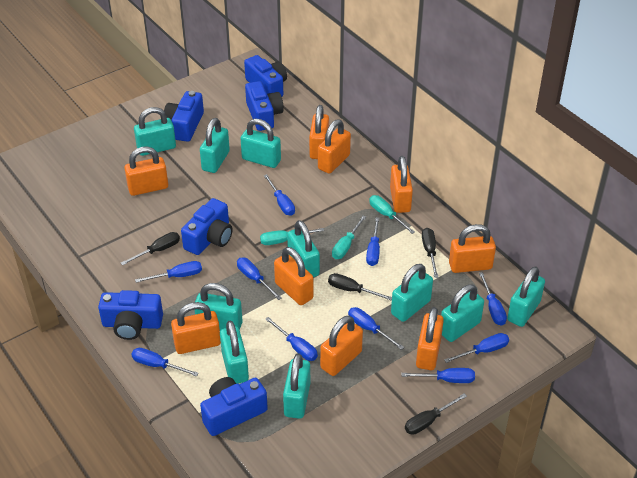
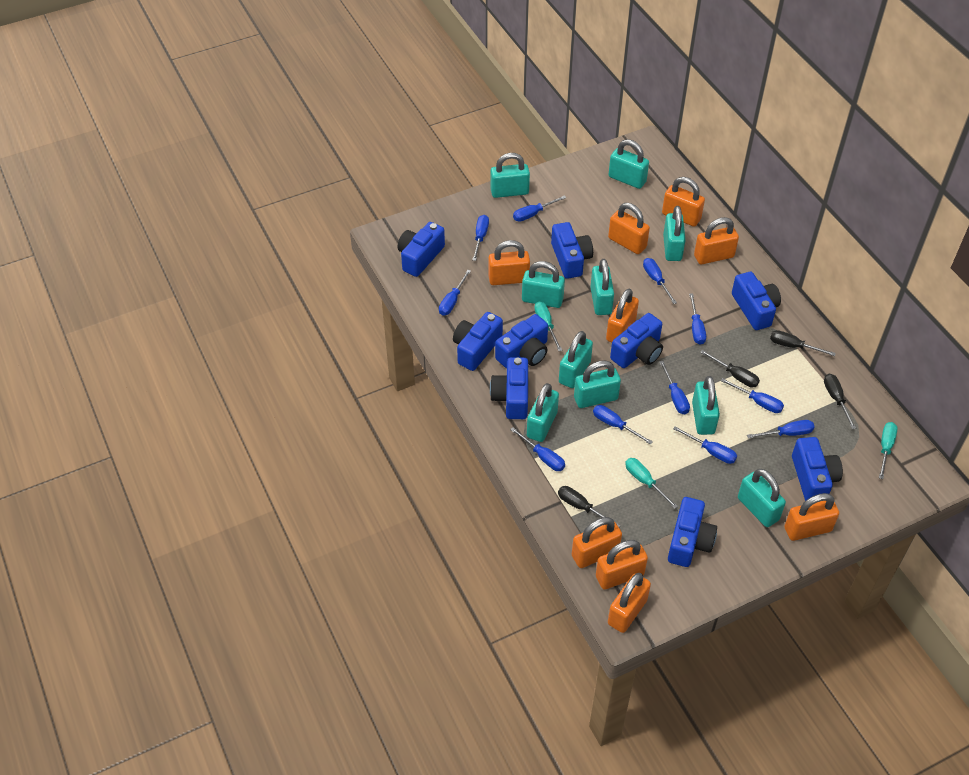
blue camera: 6 -> 9
blue screwdriver: 10 -> 11

